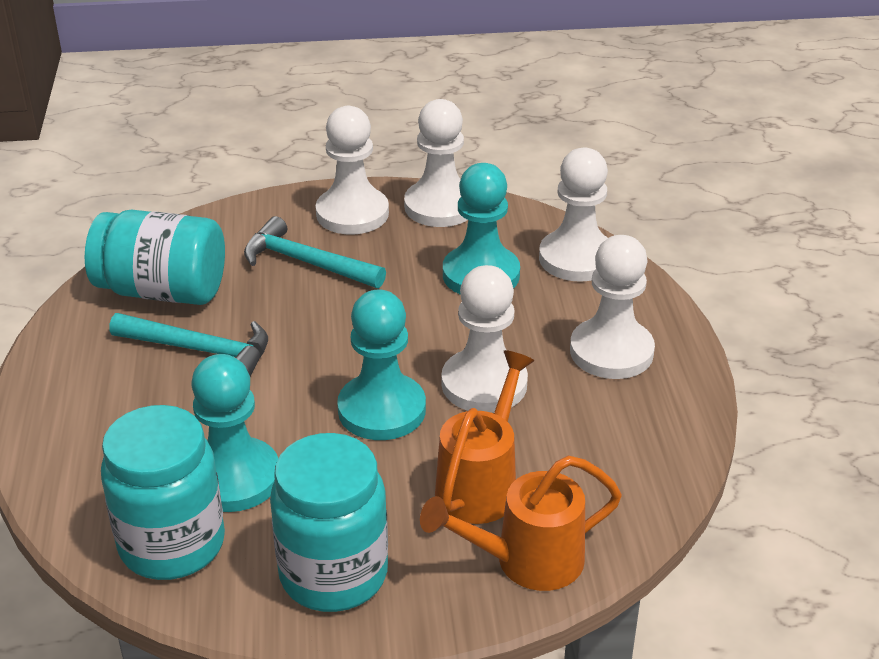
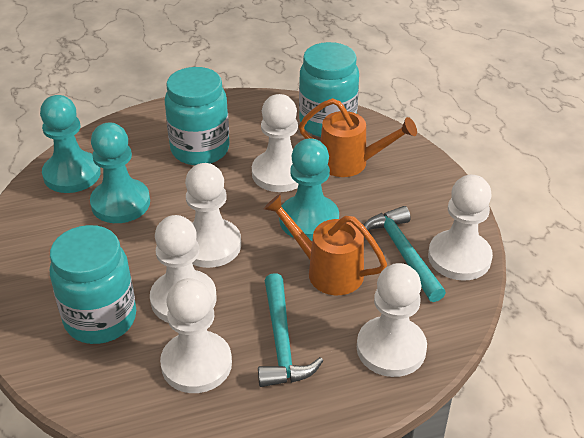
white pawn: 5 -> 6

